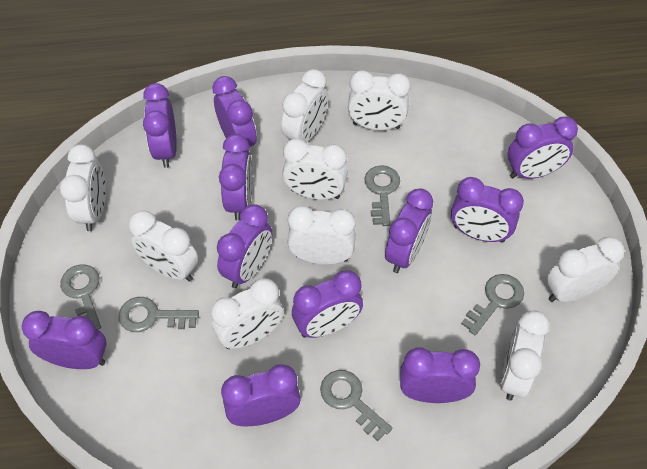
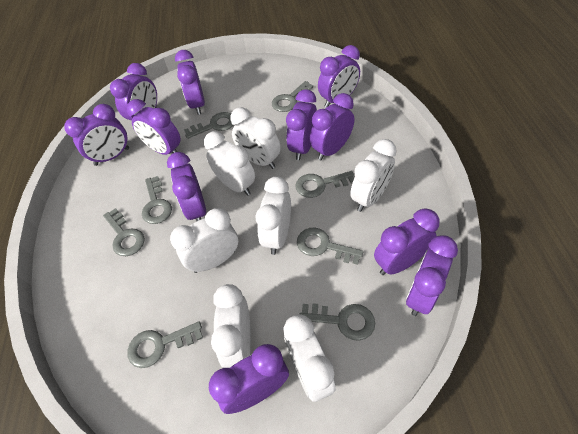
grey key: 5 -> 8
white clock: 9 -> 7

